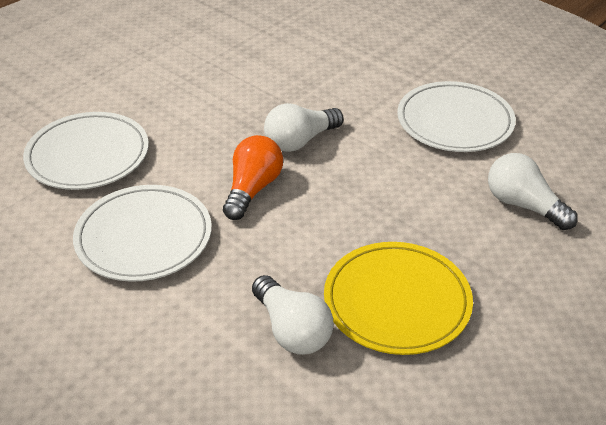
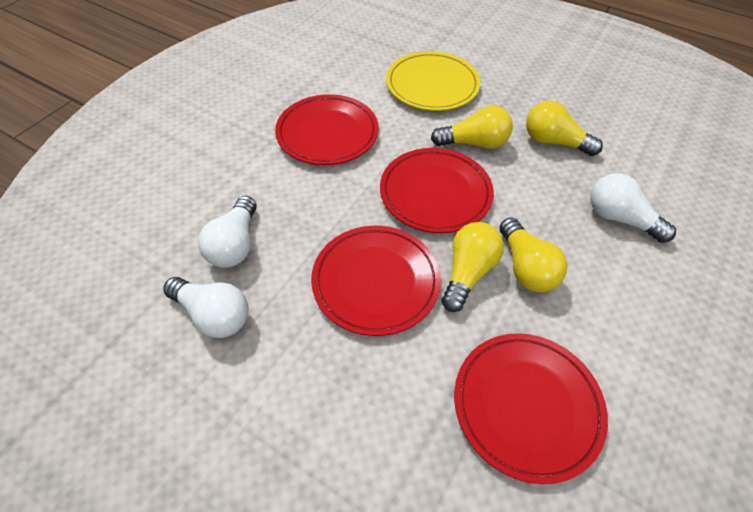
orange light bulb: 1 -> 0
red plate: 0 -> 4
white plate: 3 -> 0
yellow light bulb: 0 -> 4

